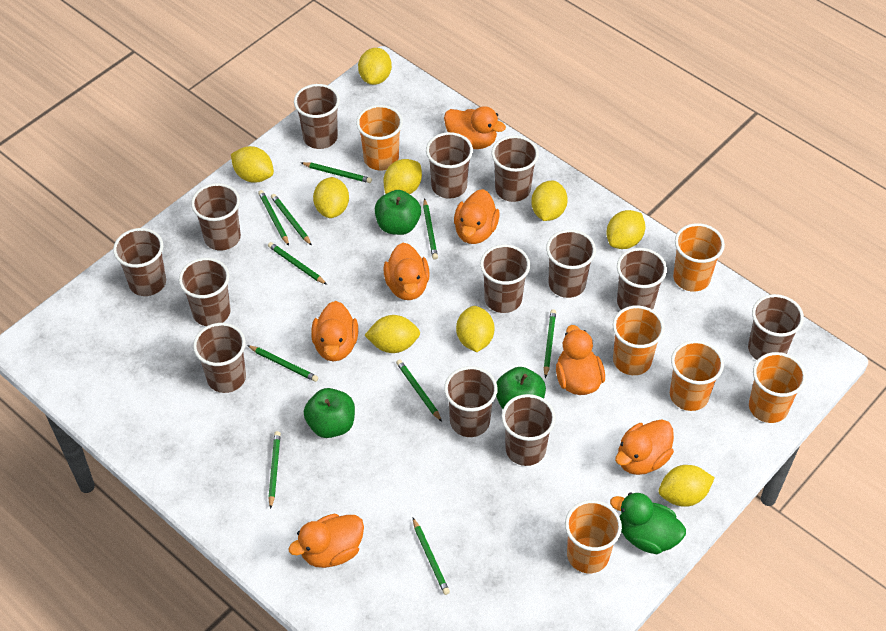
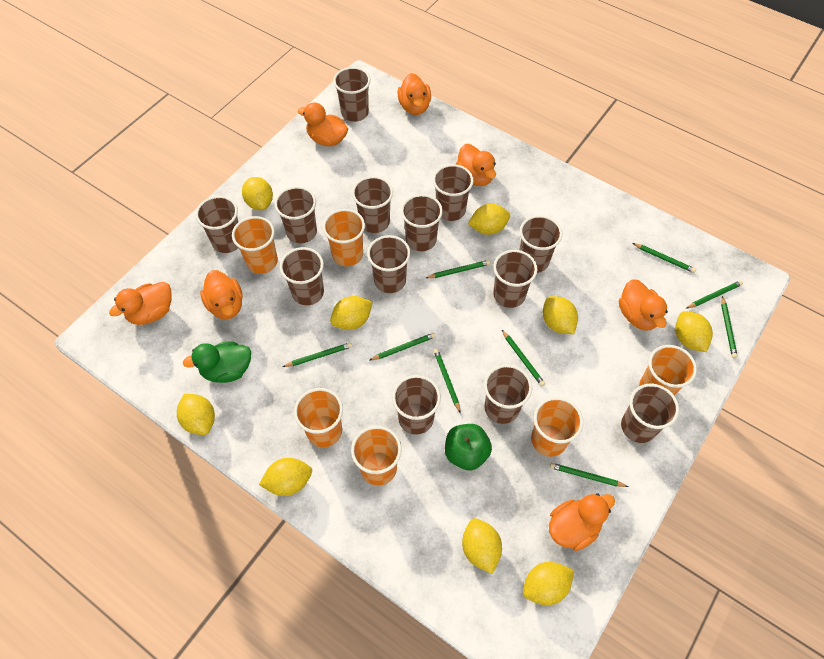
green apple: 3 -> 1
green pencil: 10 -> 9

